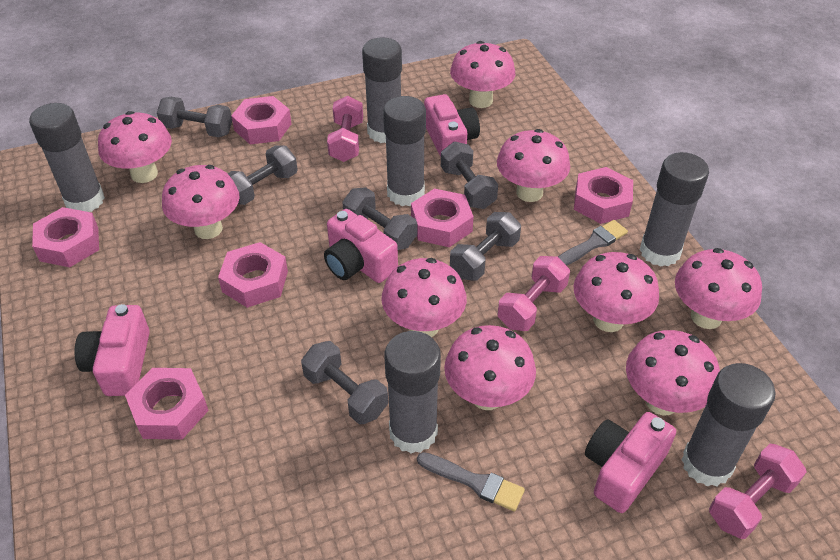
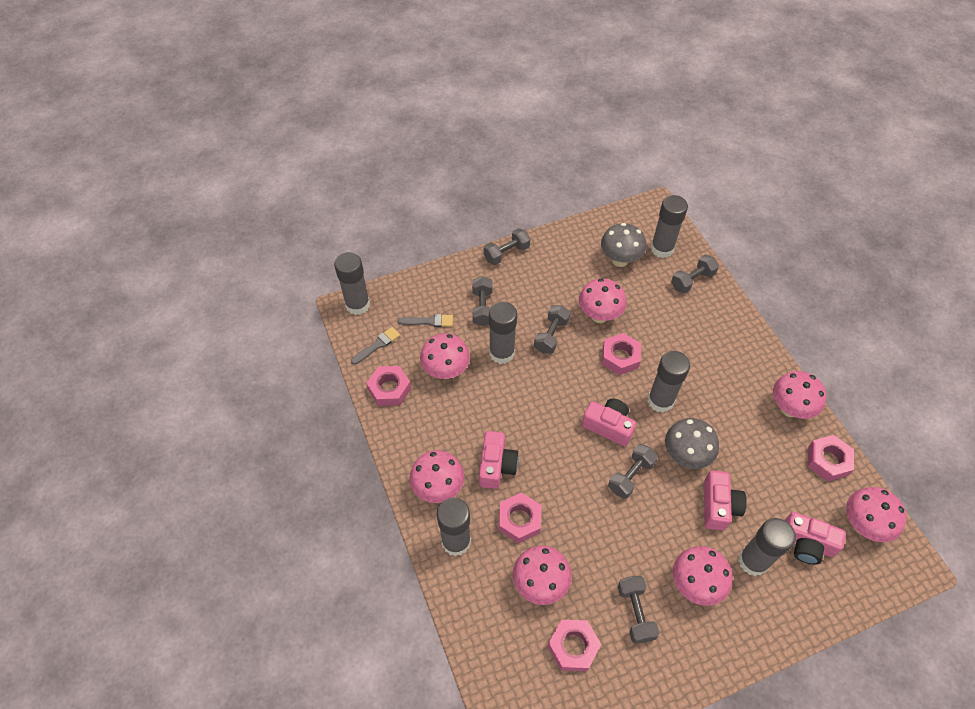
grey mushroom: 0 -> 2
pink dumbbell: 3 -> 0
pink mushroom: 9 -> 7
pink nut: 6 -> 5

